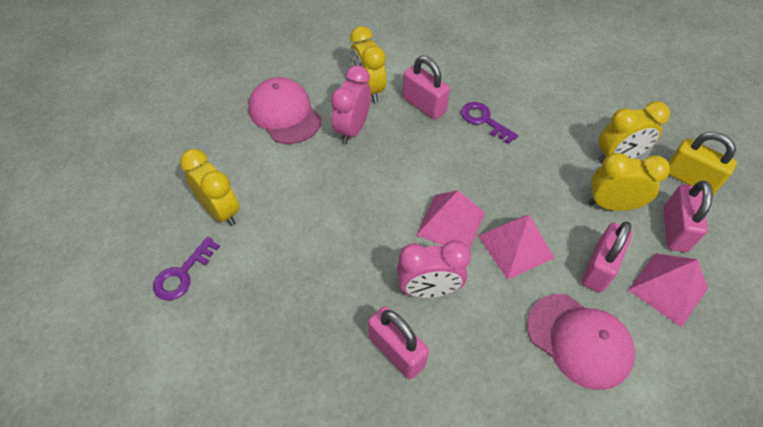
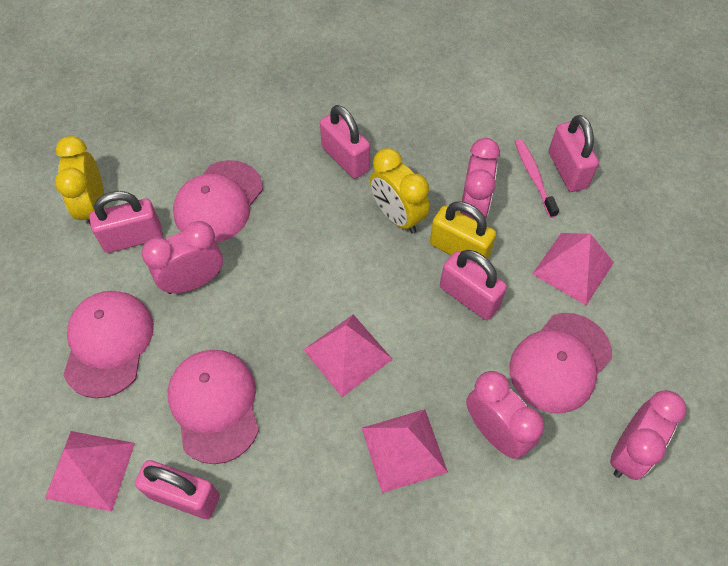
pink cap: 2 -> 4
pink clock: 2 -> 4
pink padlock: 4 -> 5
pink pyramid: 3 -> 4
pink toothbrush: 0 -> 1
purple key: 2 -> 0
yellow clock: 4 -> 2

